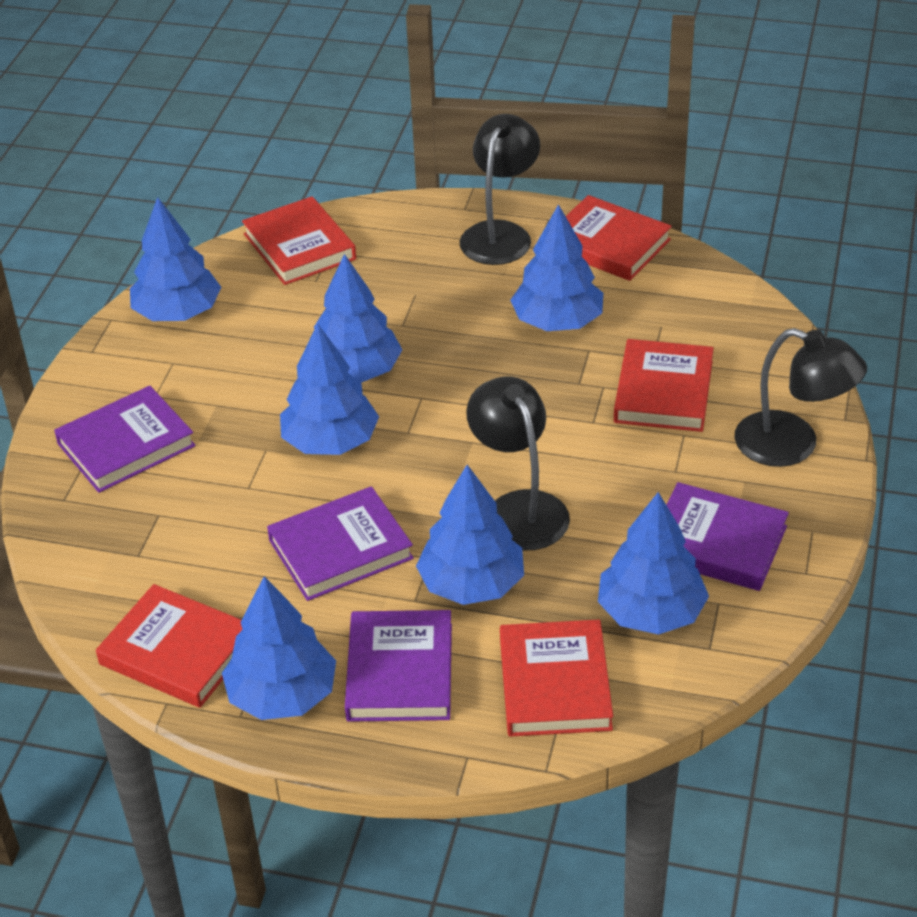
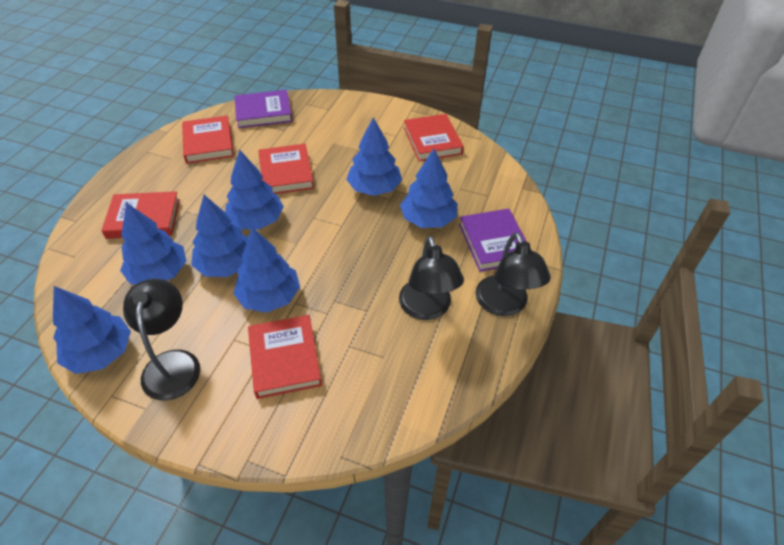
purple book: 4 -> 2

